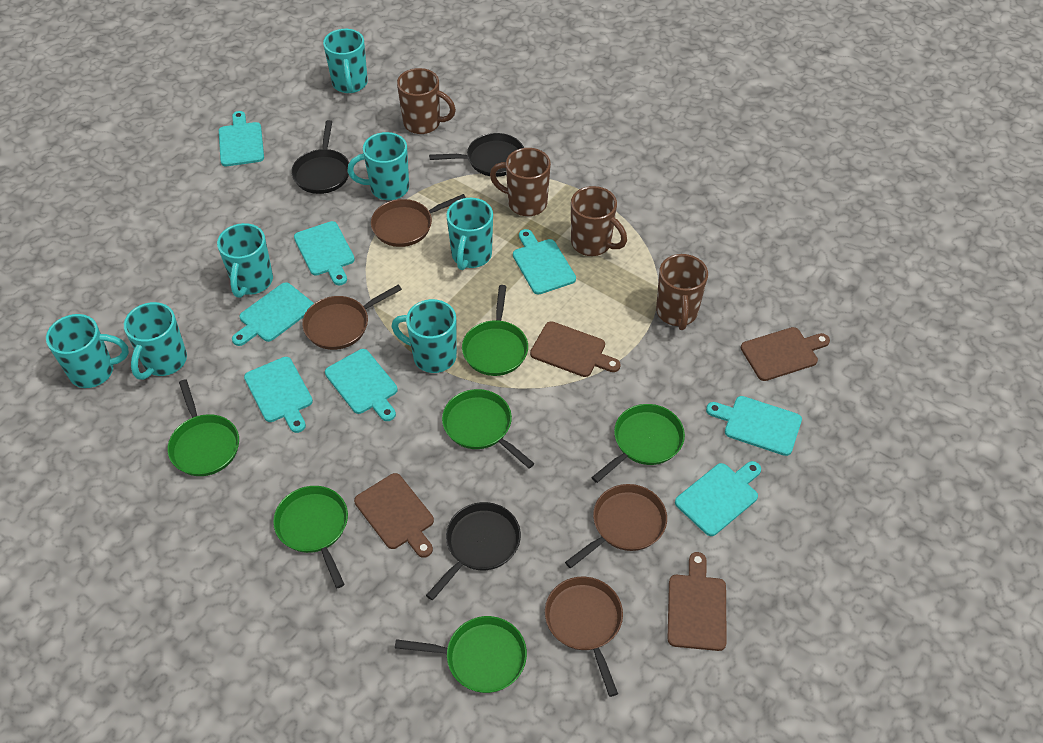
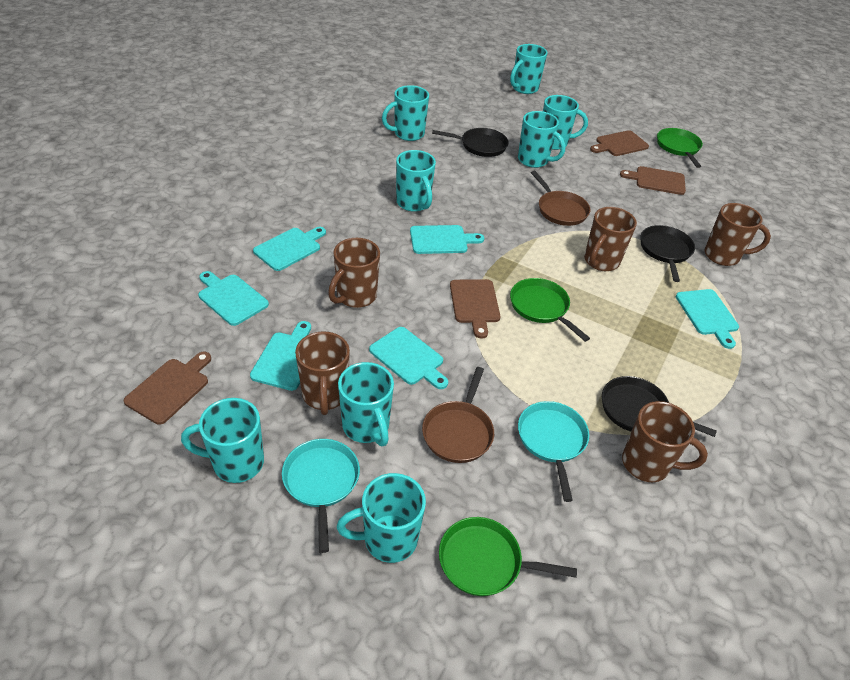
brown mug: 4 -> 5
brown pan: 4 -> 2
green pan: 6 -> 3
turquoise cutting board: 8 -> 6
turquoise mug: 7 -> 8
turquoise pan: 0 -> 2

